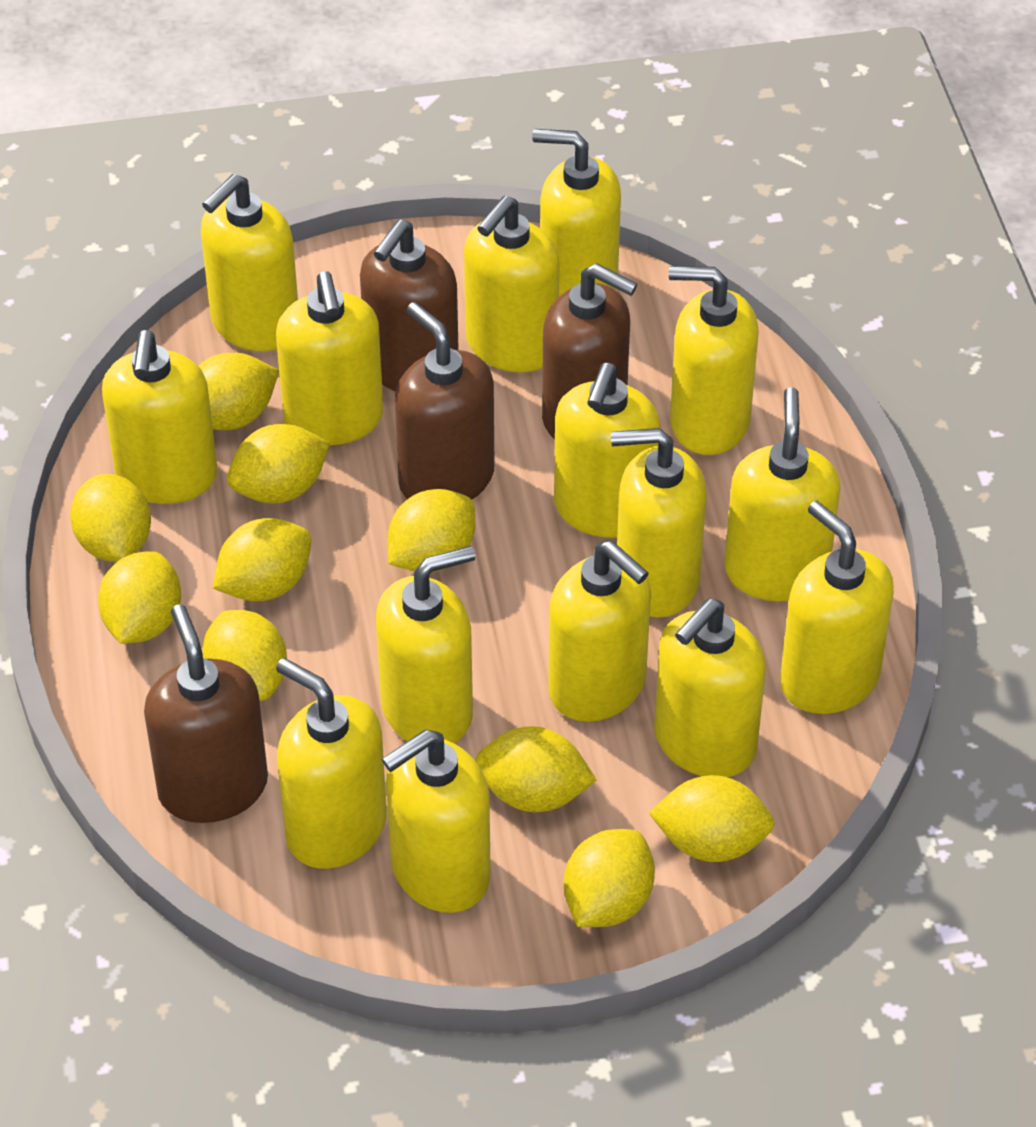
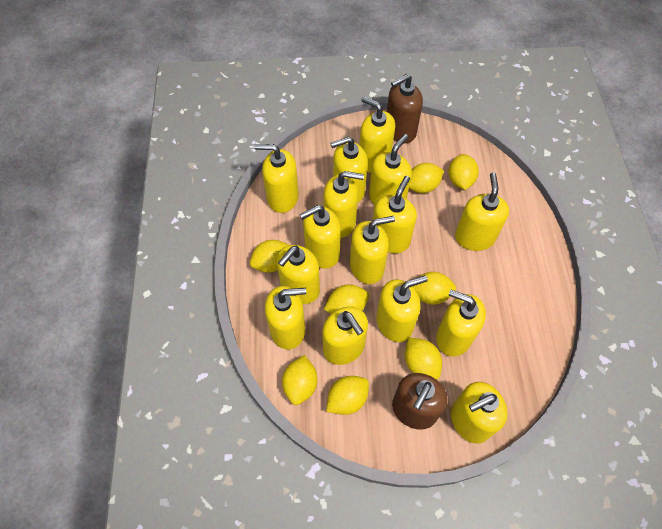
brown soap dispenser: 4 -> 2
yellow lemon: 10 -> 8

